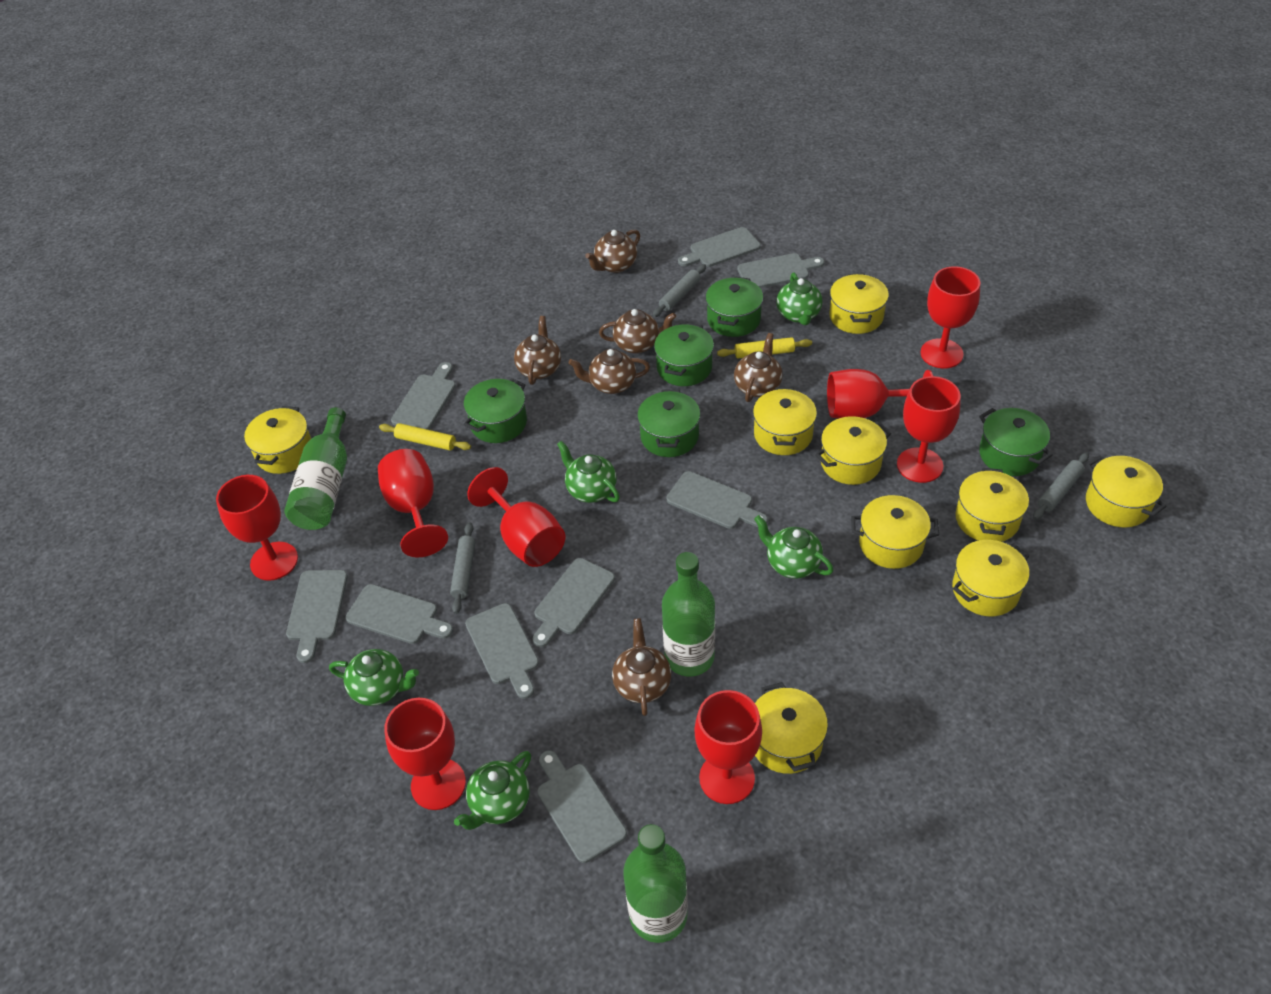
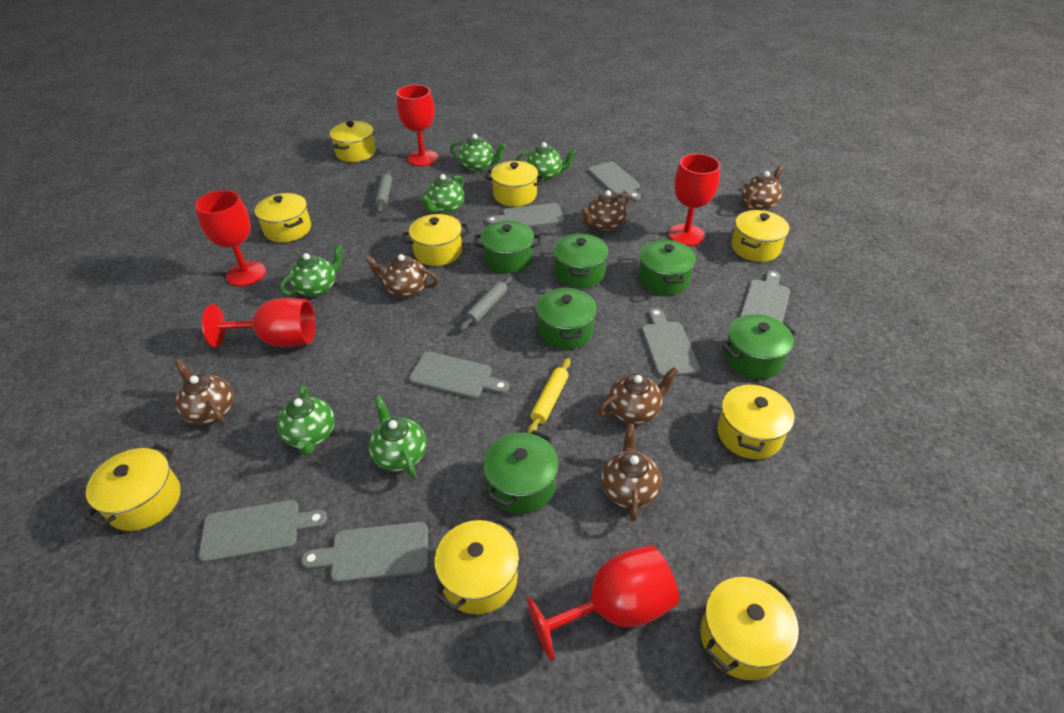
green bottle: 3 -> 0
green pot: 5 -> 6
green teapot: 5 -> 6
grey cutting board: 9 -> 7
grey rolling pin: 3 -> 2
red goblet: 8 -> 5
yellow rolling pin: 2 -> 1

